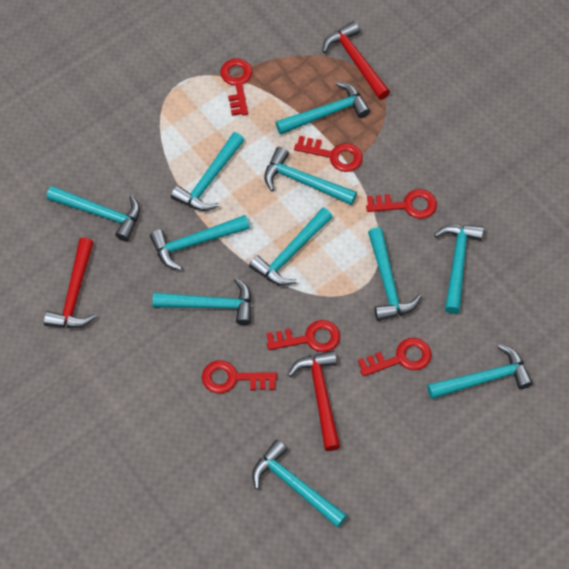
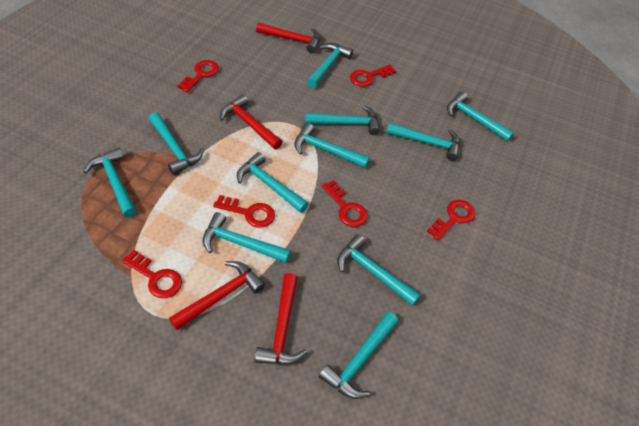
red hammer: 3 -> 4

